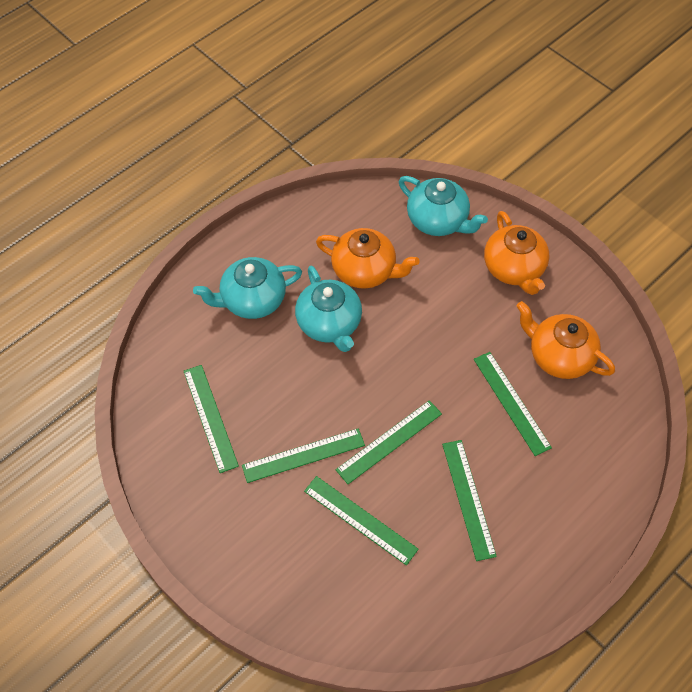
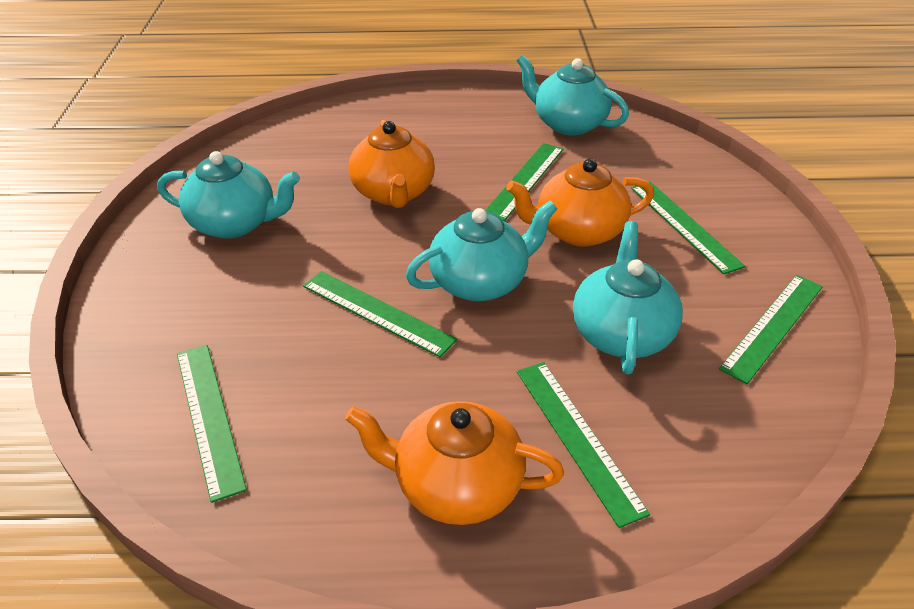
turquoise teapot: 3 -> 4

